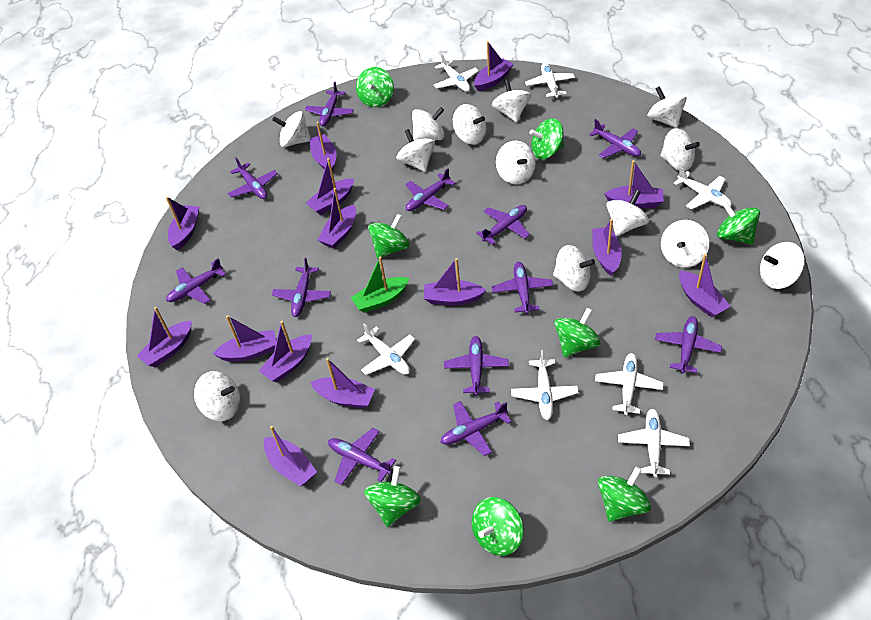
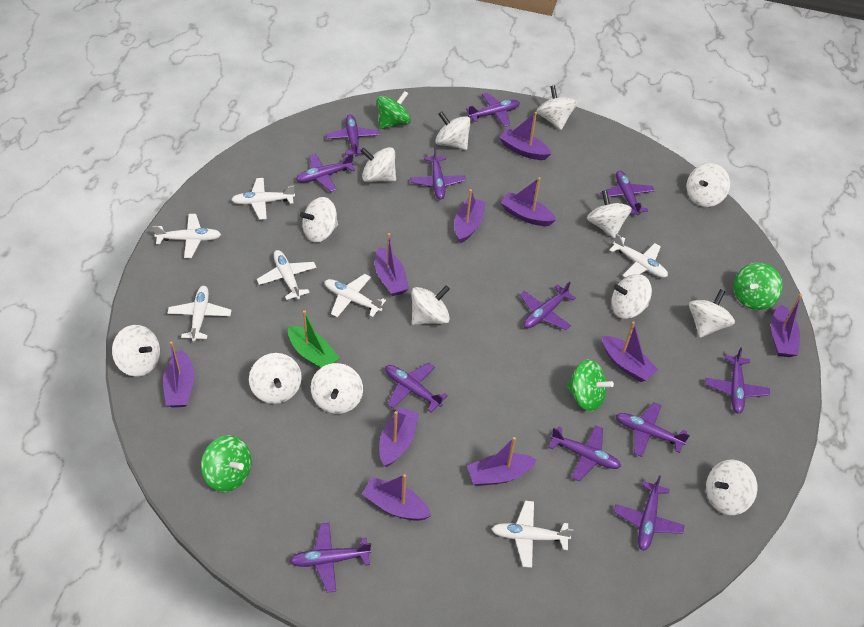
green spinning top: 8 -> 4
purple boat: 14 -> 10

